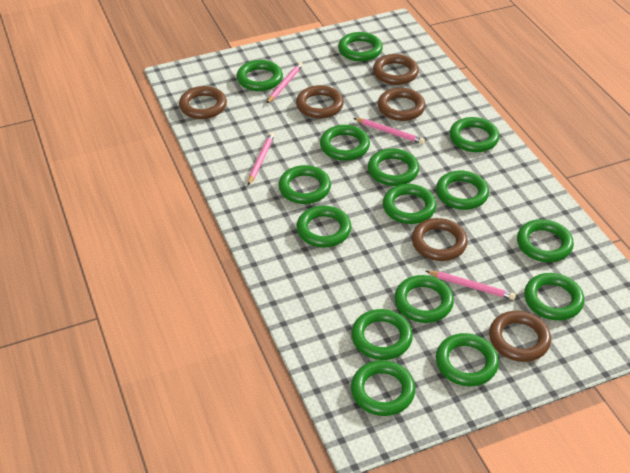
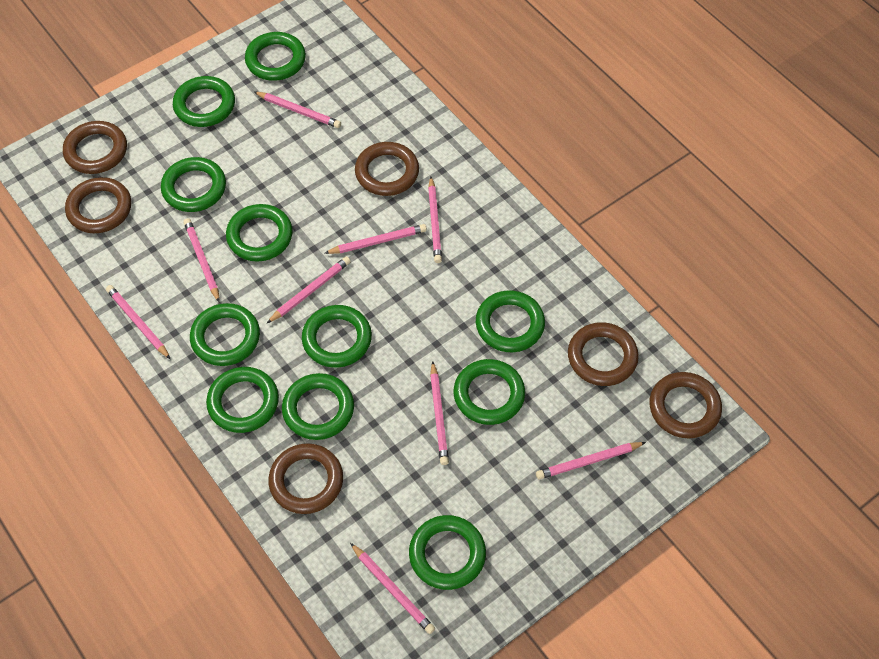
green ring: 15 -> 11
pink pencil: 4 -> 9

